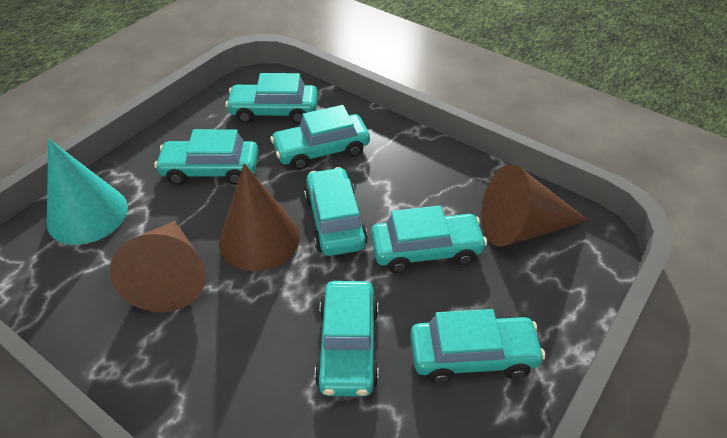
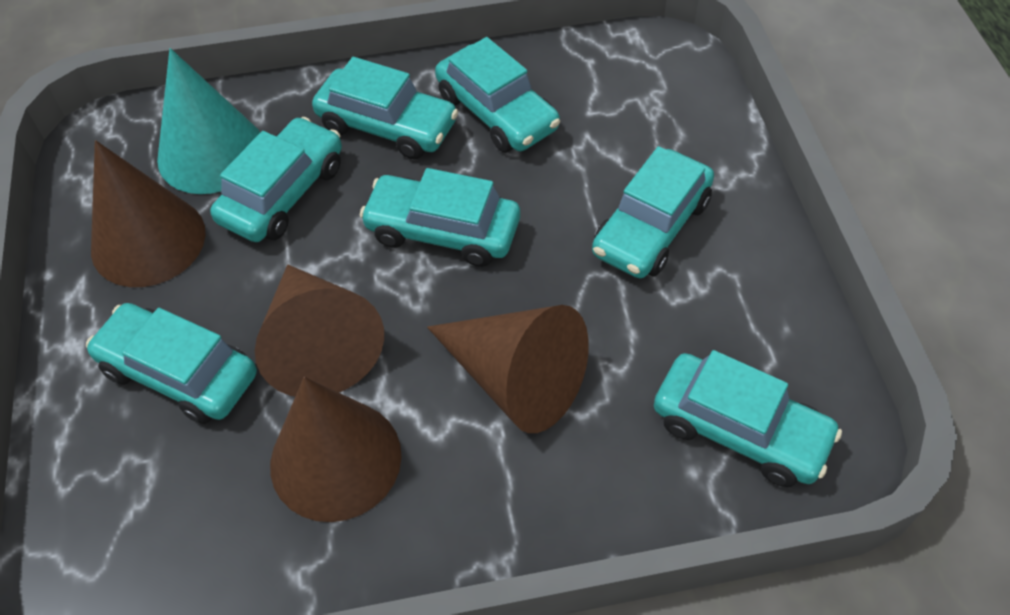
brown cone: 3 -> 4

